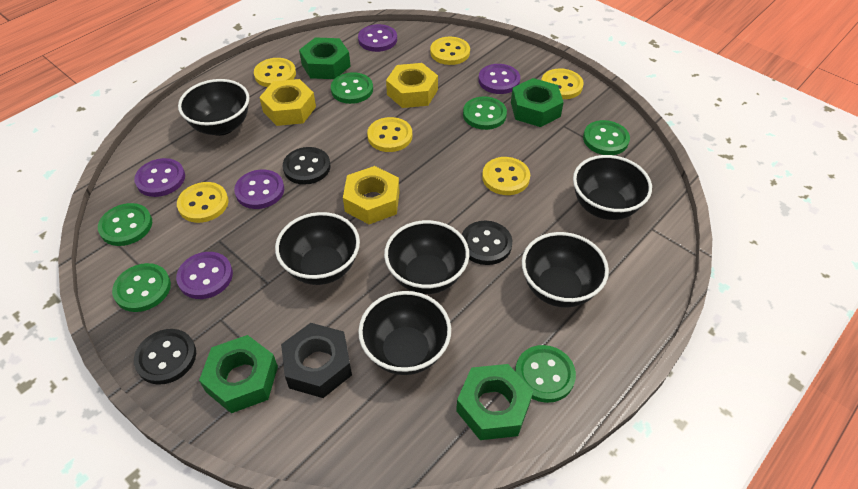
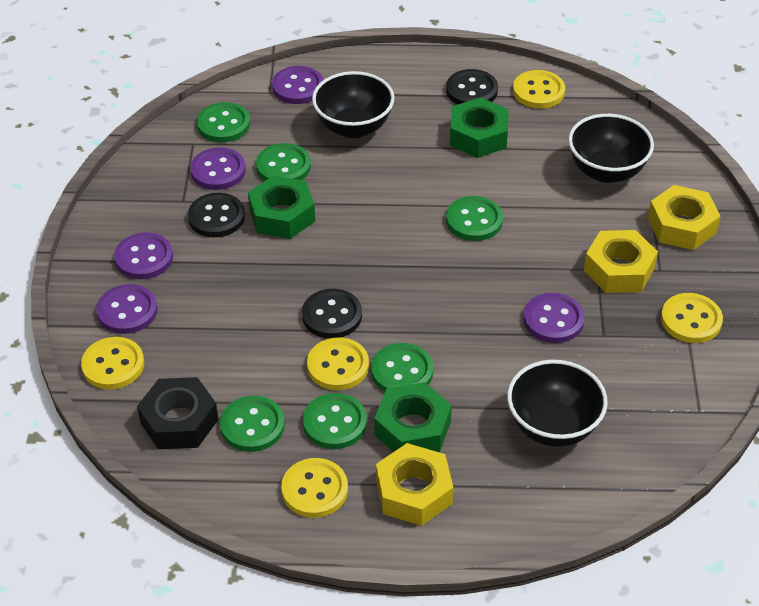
black bowl: 6 -> 3
green nut: 4 -> 3
yellow button: 6 -> 5

